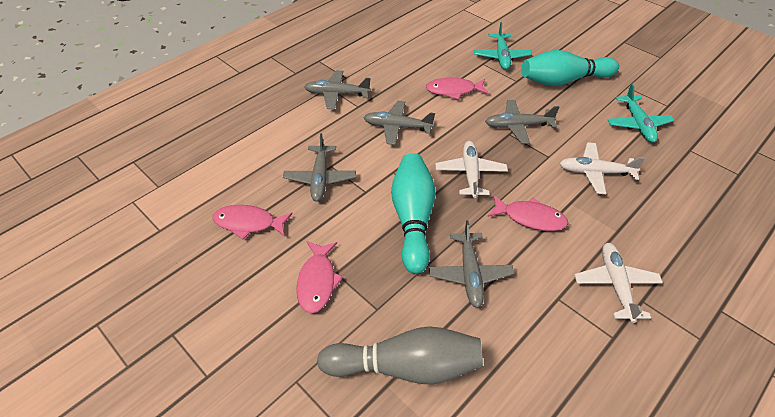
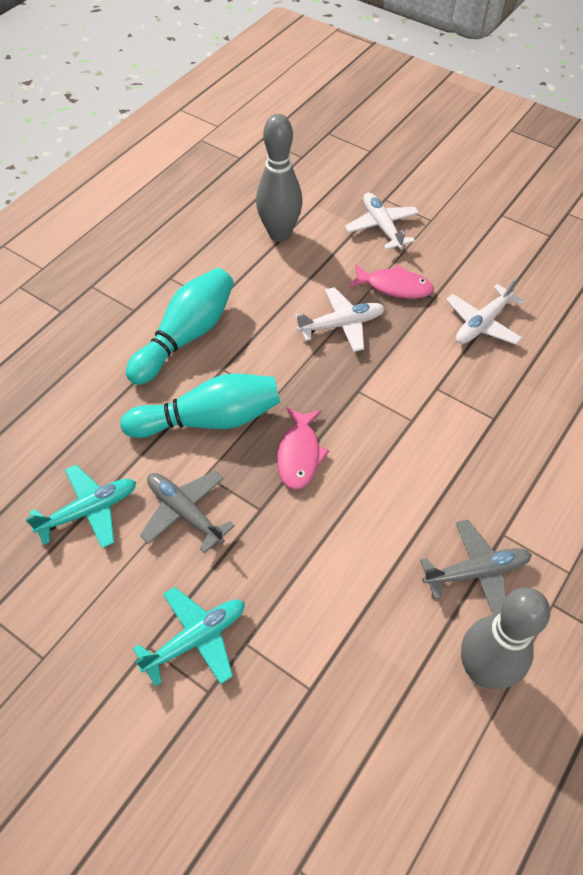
grey bowling pin: 1 -> 2
grey plane: 5 -> 2
pink fish: 4 -> 2

